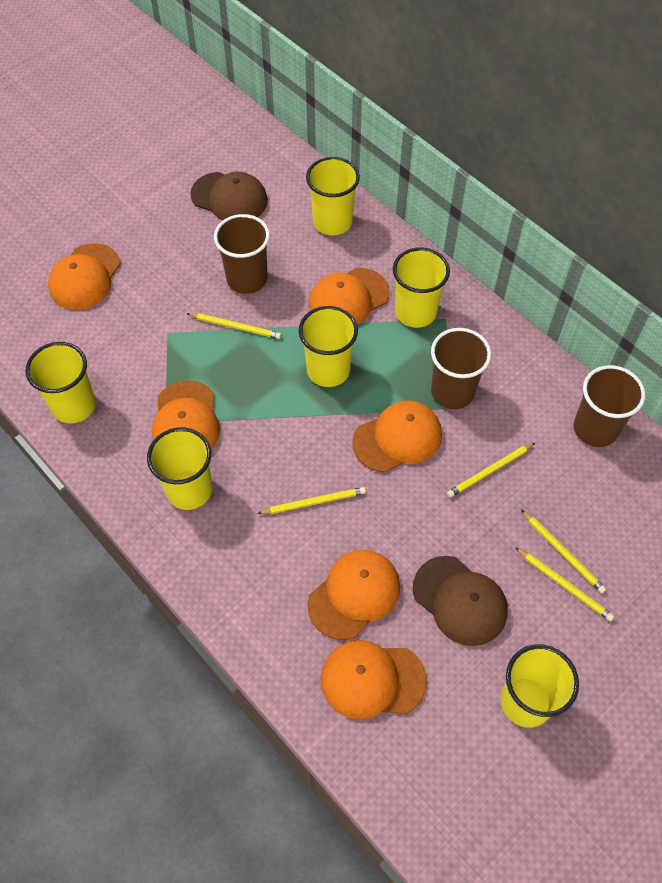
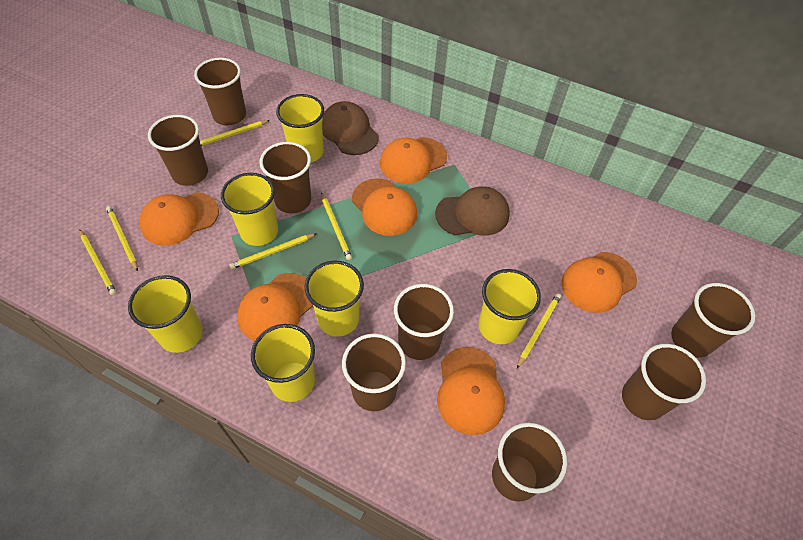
brown cup: 3 -> 8
yellow pencil: 5 -> 6

